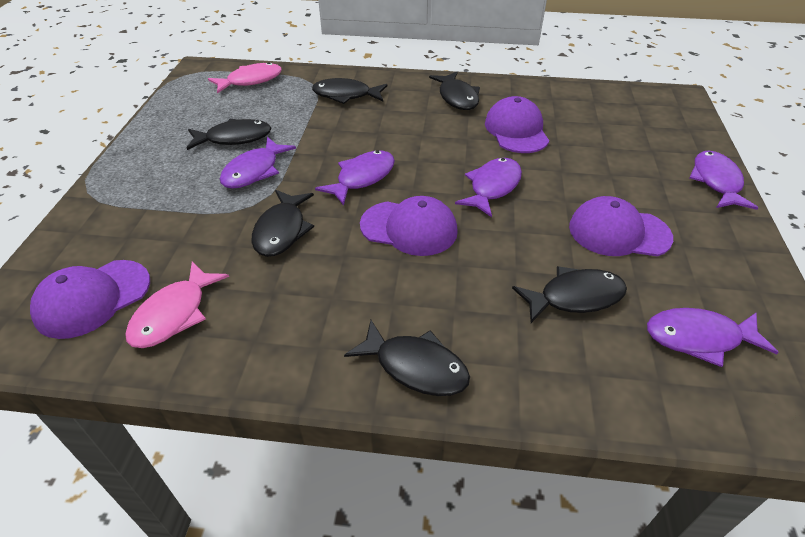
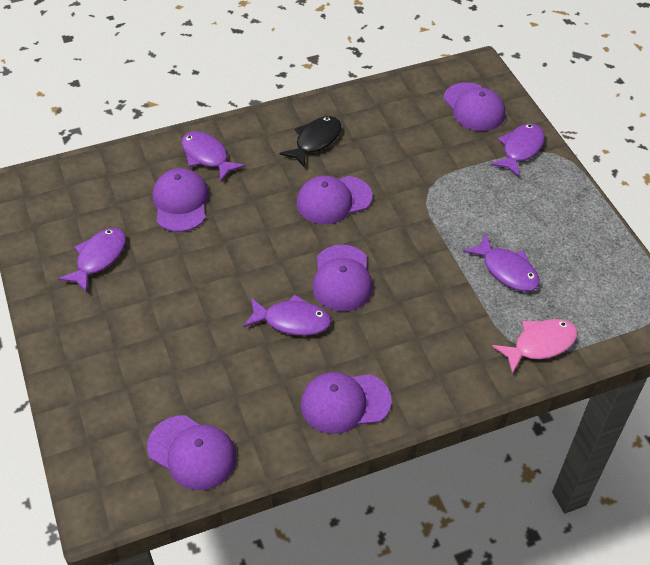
black fish: 6 -> 1
pink fish: 2 -> 1
purple cap: 4 -> 6

